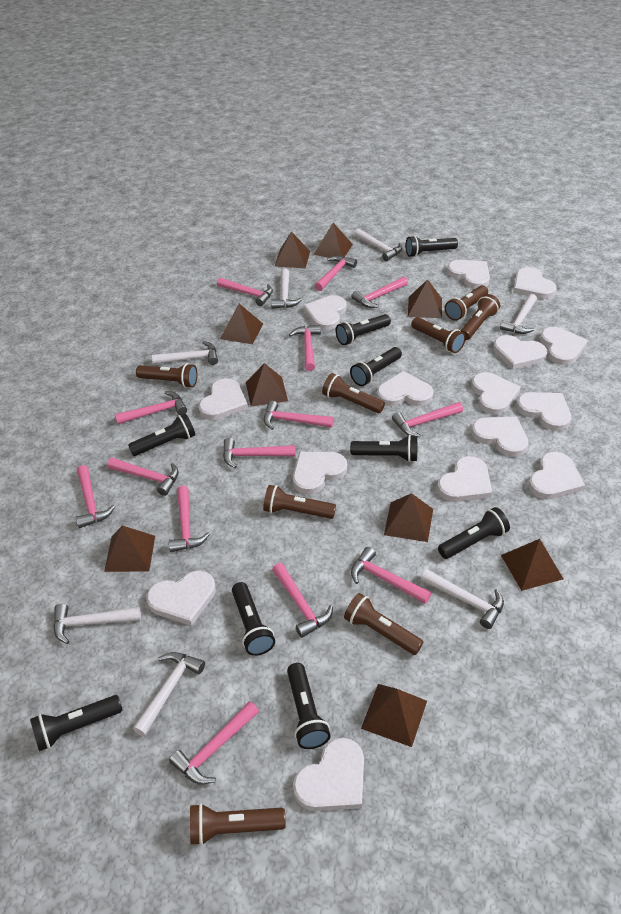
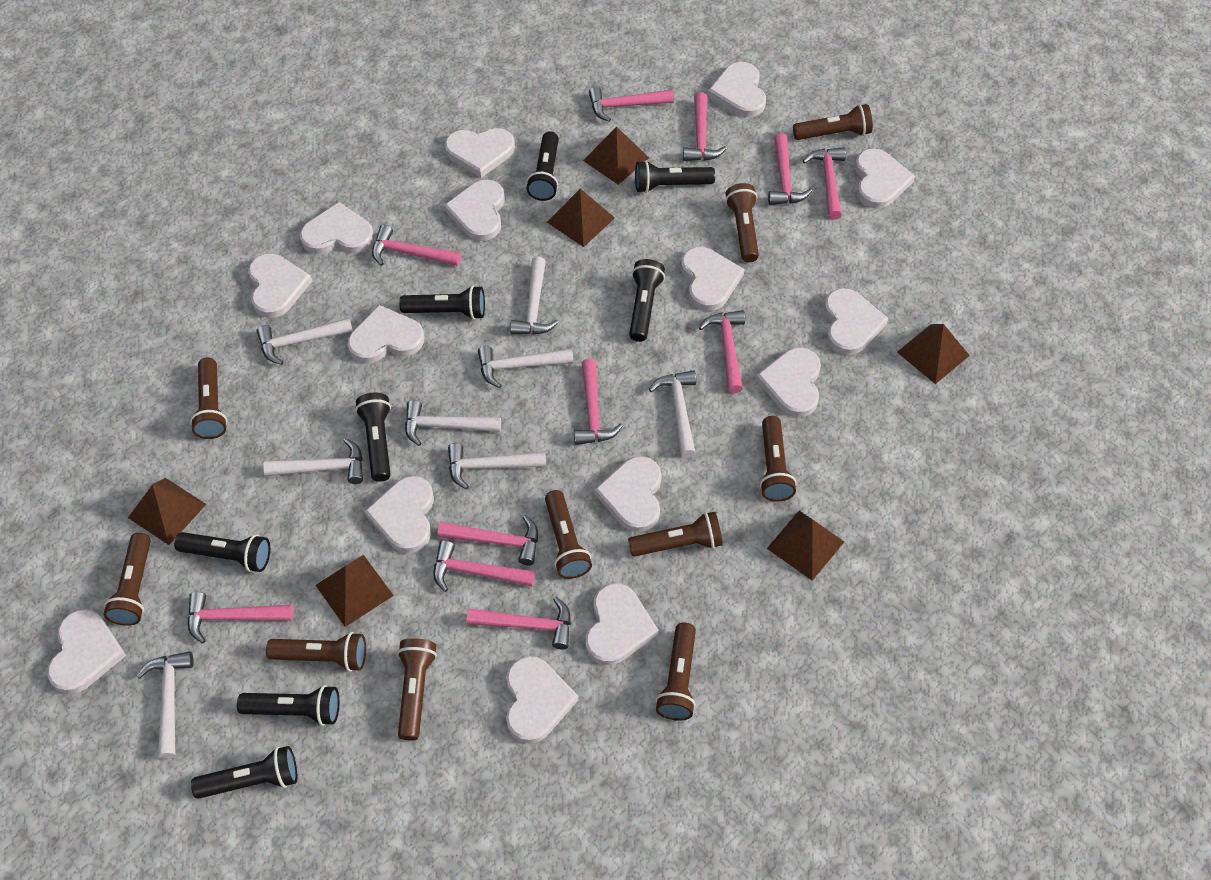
black flashlight: 9 -> 8
brown flashlight: 8 -> 10
brown pyramid: 9 -> 6
pink hammer: 14 -> 11
white hammer: 7 -> 8

